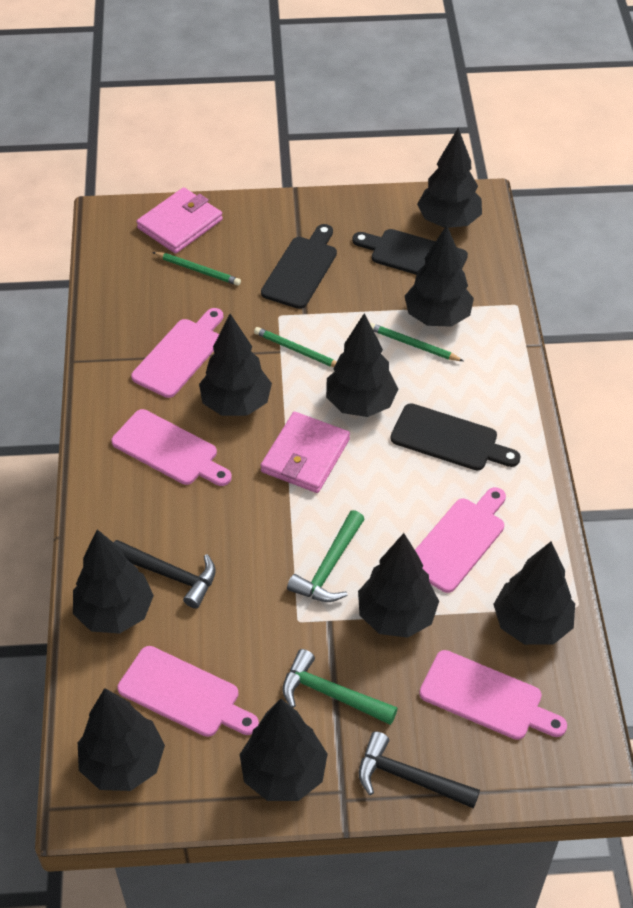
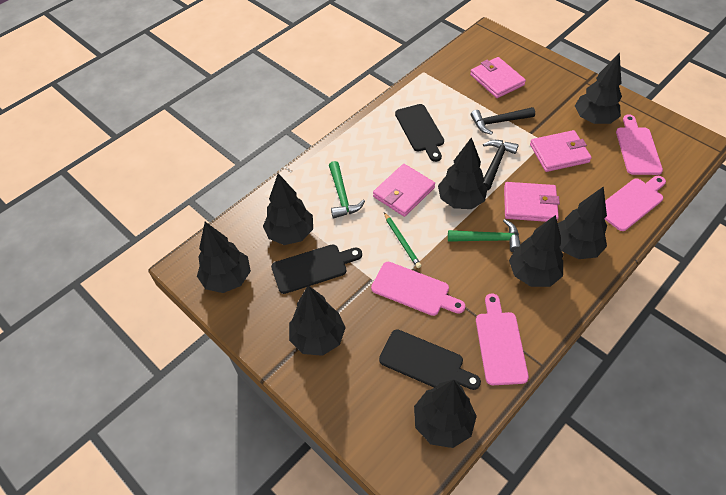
black tree: 9 -> 8
green pencil: 3 -> 1
pink cutting board: 5 -> 4
pink wallet: 2 -> 4

